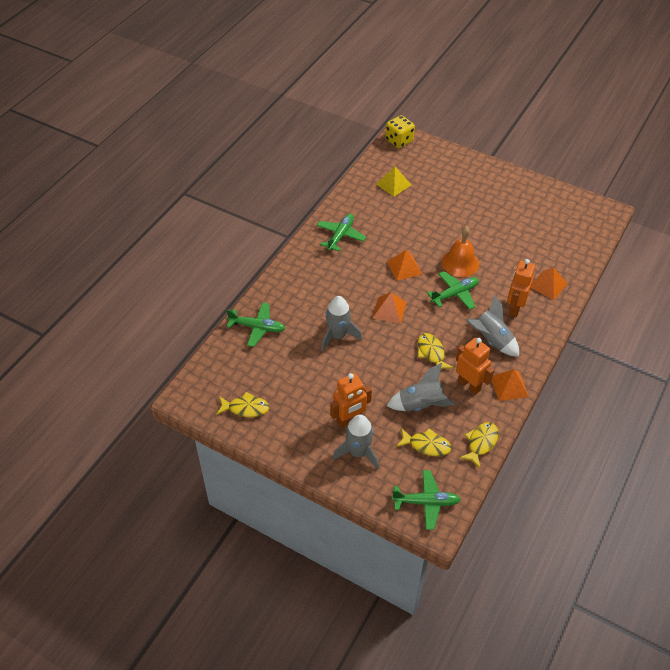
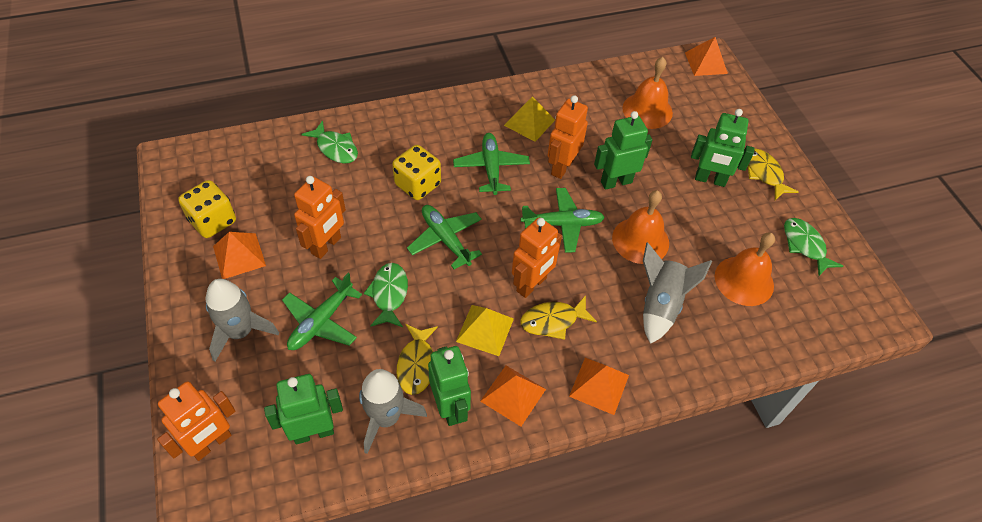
green fish: 0 -> 3
green robot: 0 -> 4
grey rocket: 4 -> 3
orange bell: 1 -> 3
orange robot: 3 -> 4
yellow dice: 1 -> 2
yellow fish: 4 -> 3
yellow pyramid: 1 -> 2

